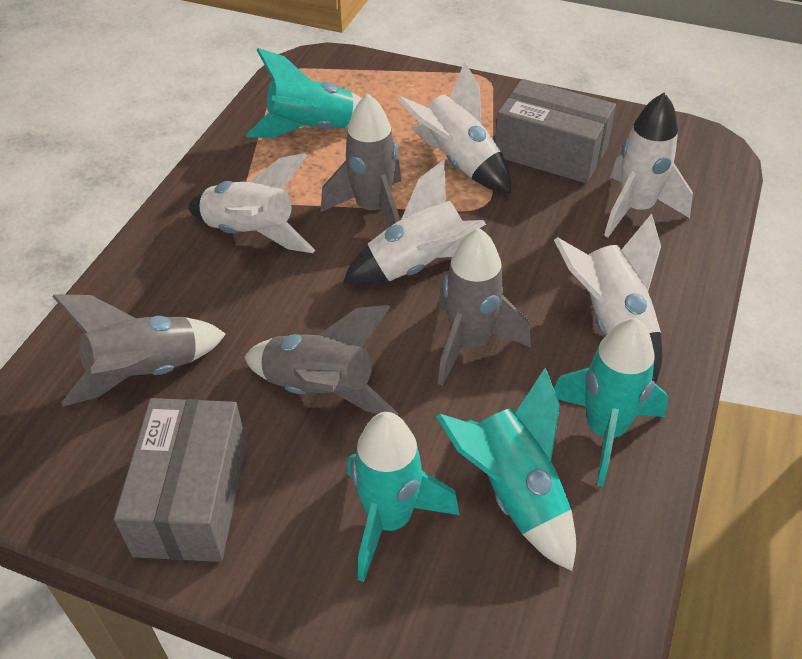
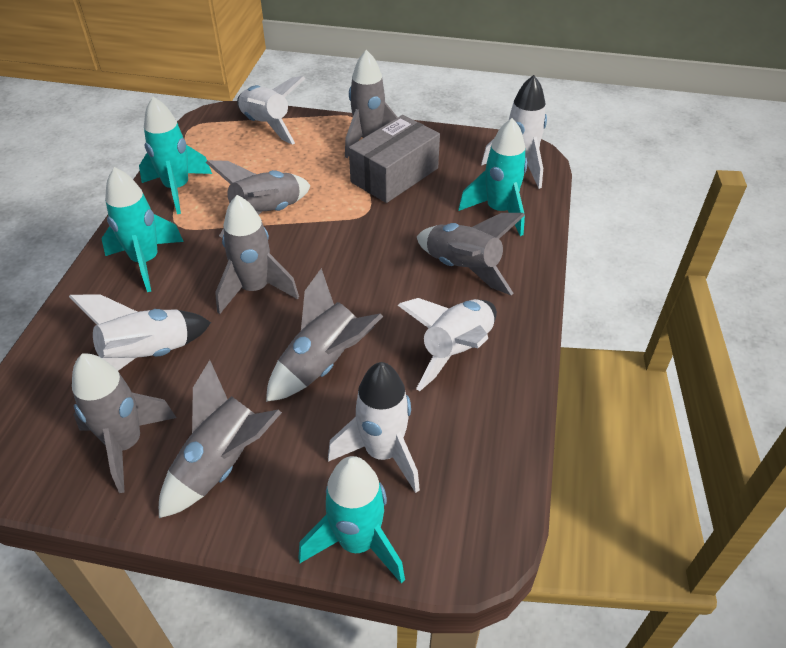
grey box: 2 -> 1
grey rocket: 4 -> 7

